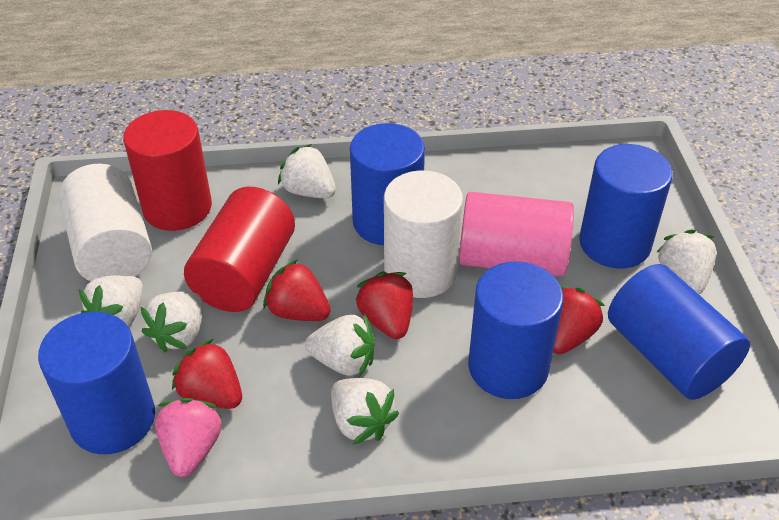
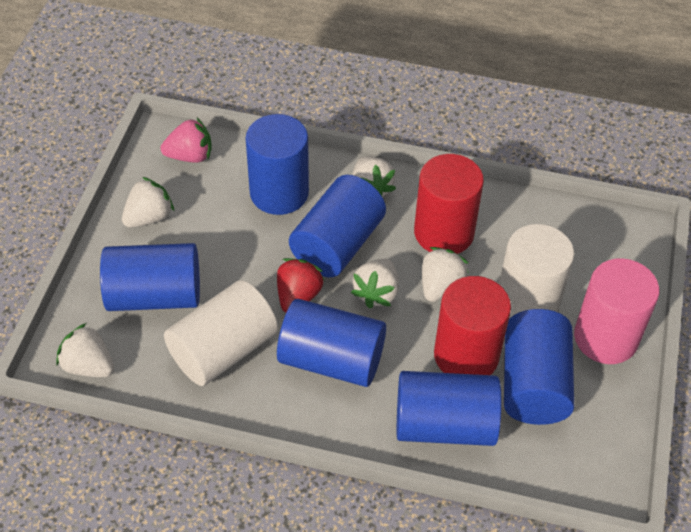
blue cylinder: 5 -> 6
red strawberry: 4 -> 1
white strawberry: 6 -> 5

